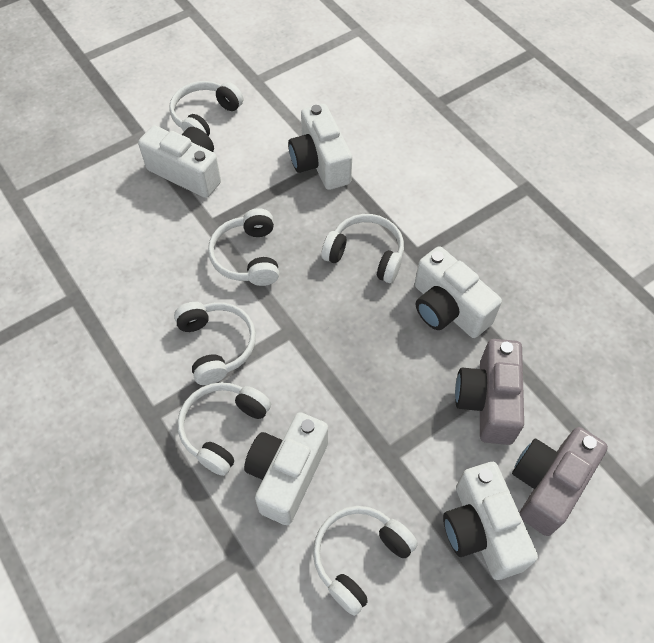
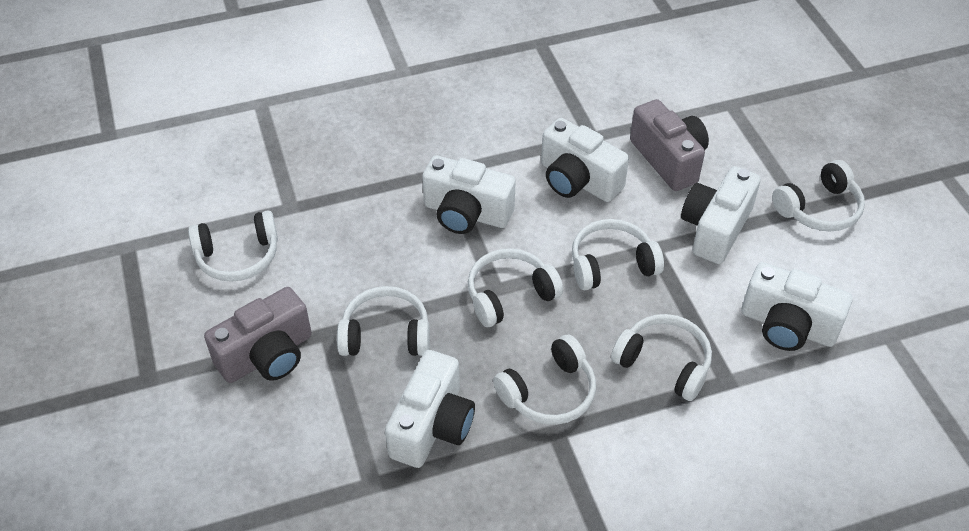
white headphones: 6 -> 7

